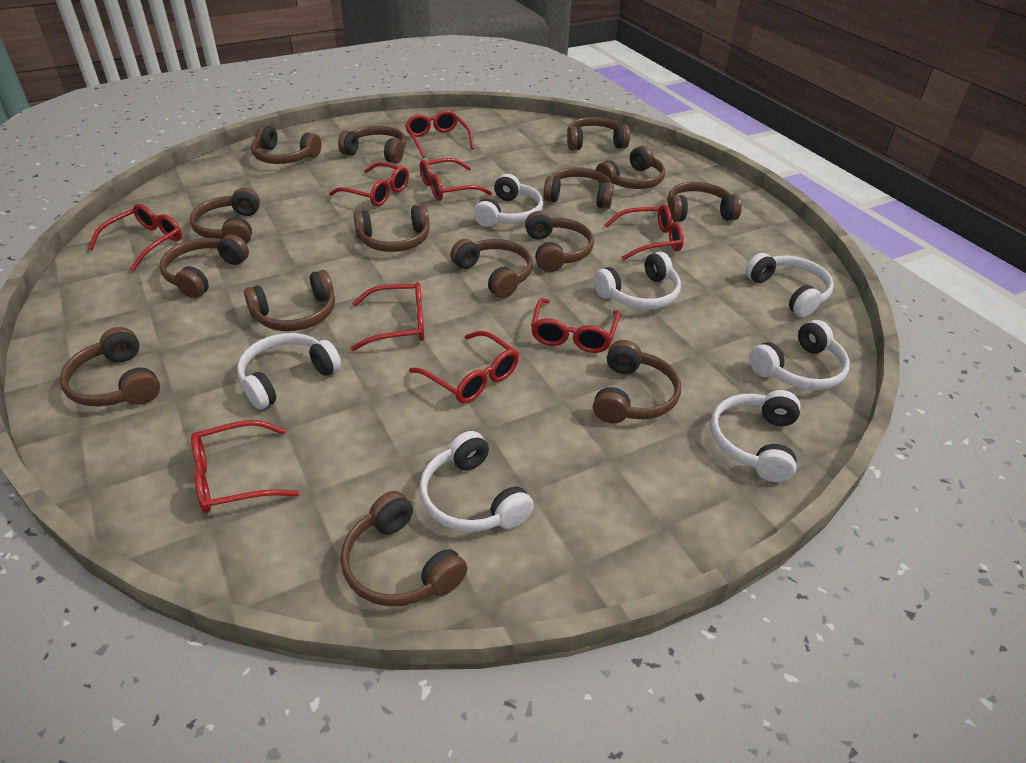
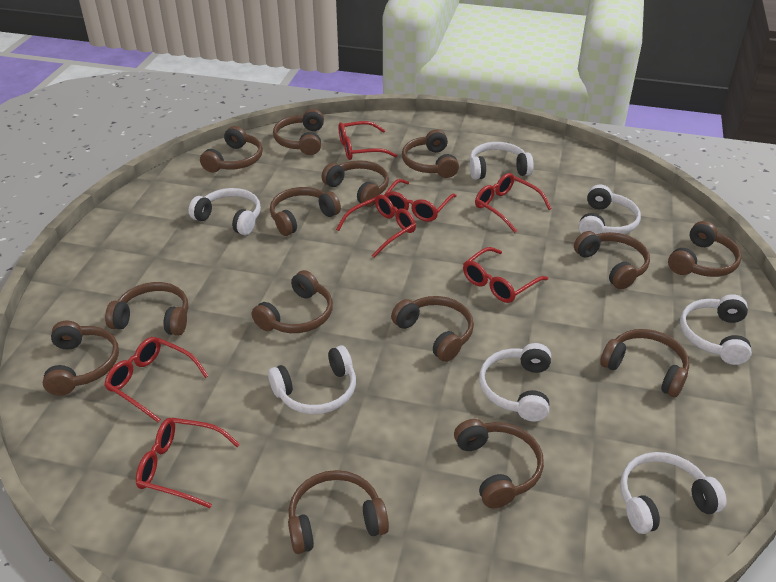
brown headphones: 15 -> 14
red glasses: 9 -> 7

